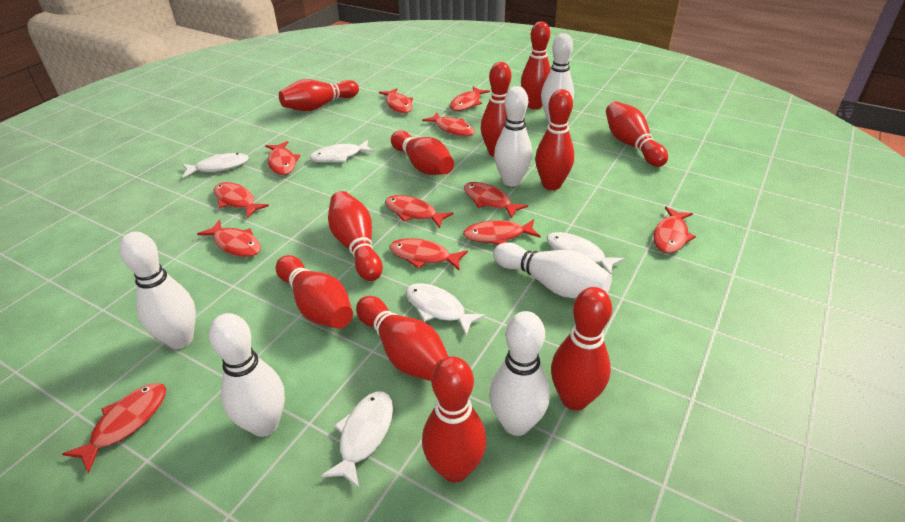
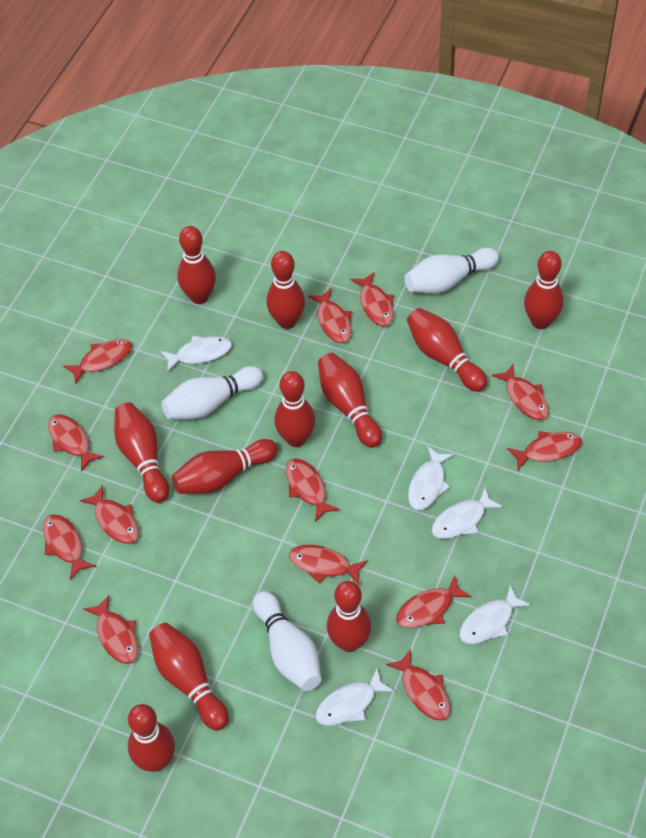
red fish: 12 -> 13
white bowling pin: 6 -> 3

